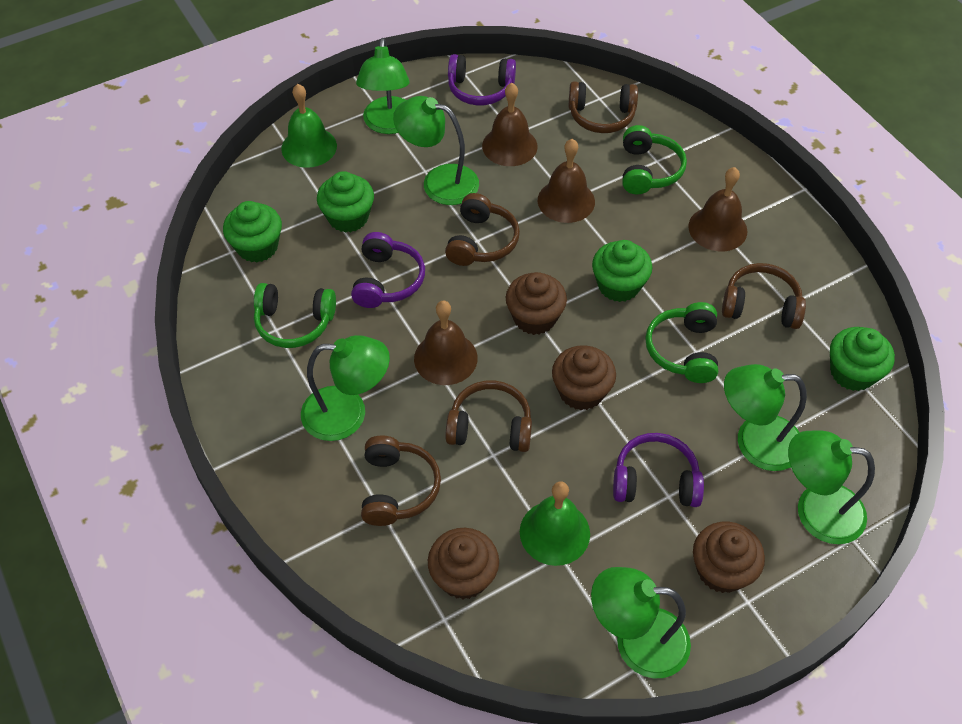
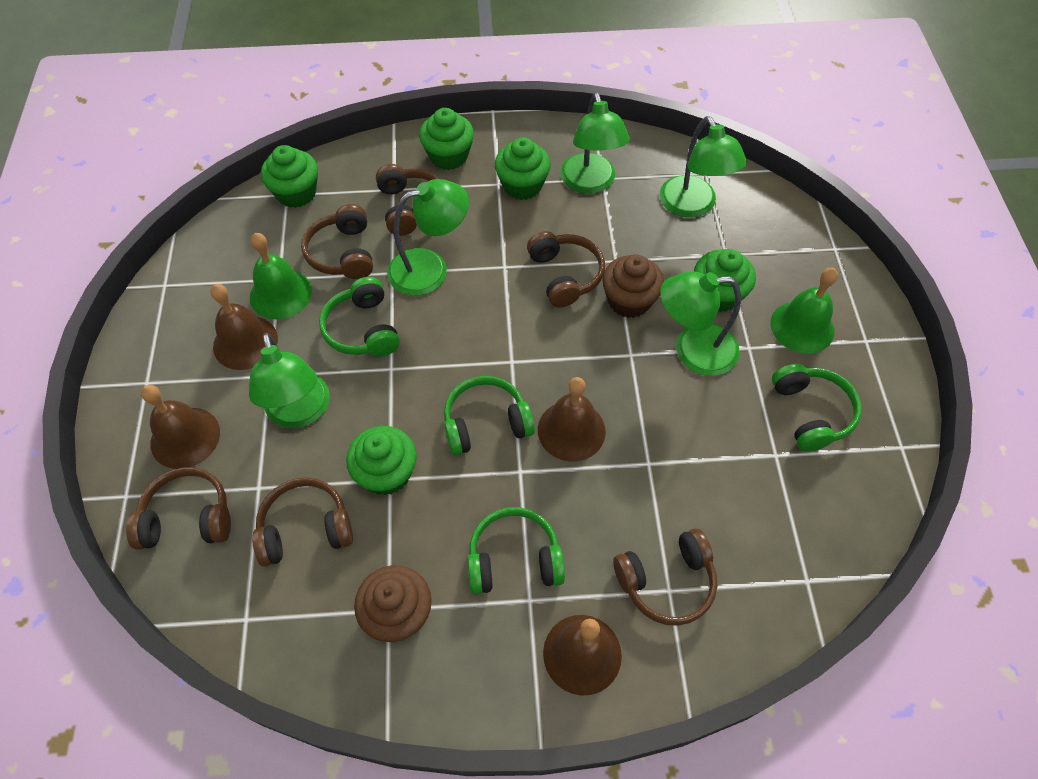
brown cupcake: 4 -> 2
brown headphones: 5 -> 6
green cupcake: 4 -> 5
green headphones: 3 -> 4
green lamp: 6 -> 5
purple headphones: 3 -> 0

